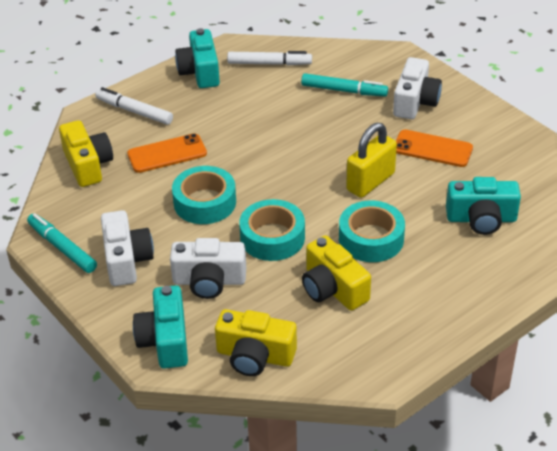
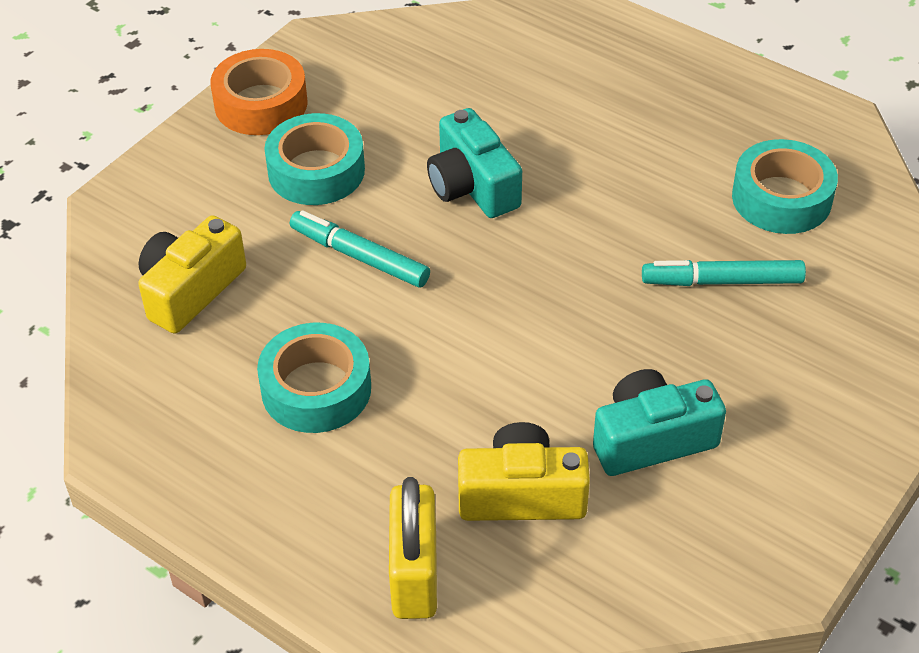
orange phone: 2 -> 0
orange tape: 0 -> 1
turquoise camera: 3 -> 2
white camera: 3 -> 0
white marker: 2 -> 0
yellow camera: 3 -> 2

